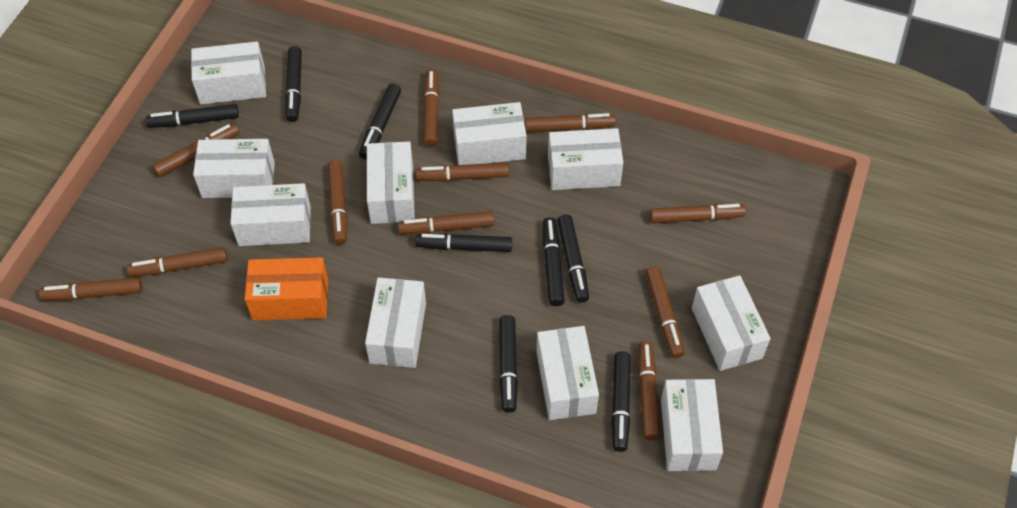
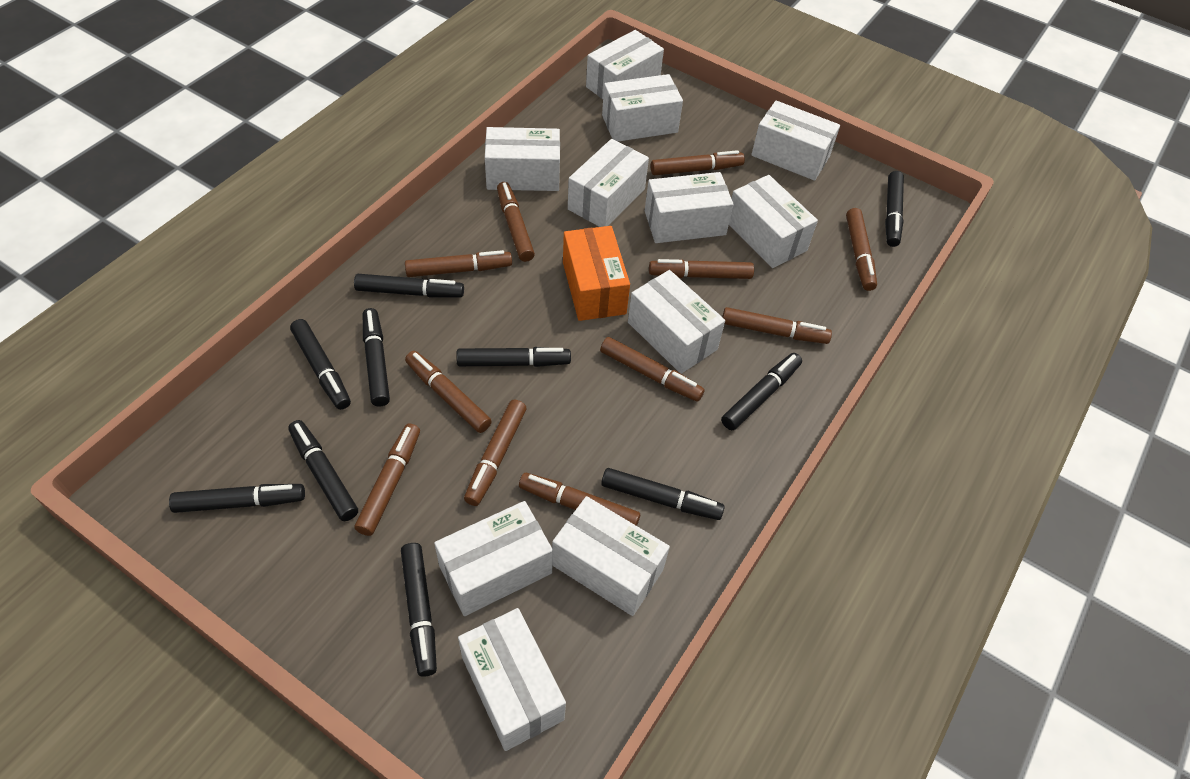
black marker: 8 -> 10
white box: 10 -> 11

